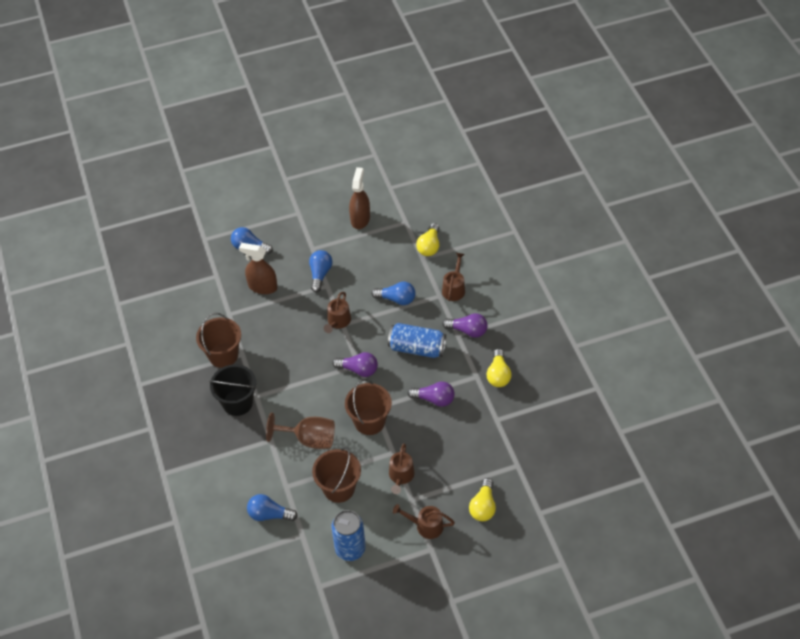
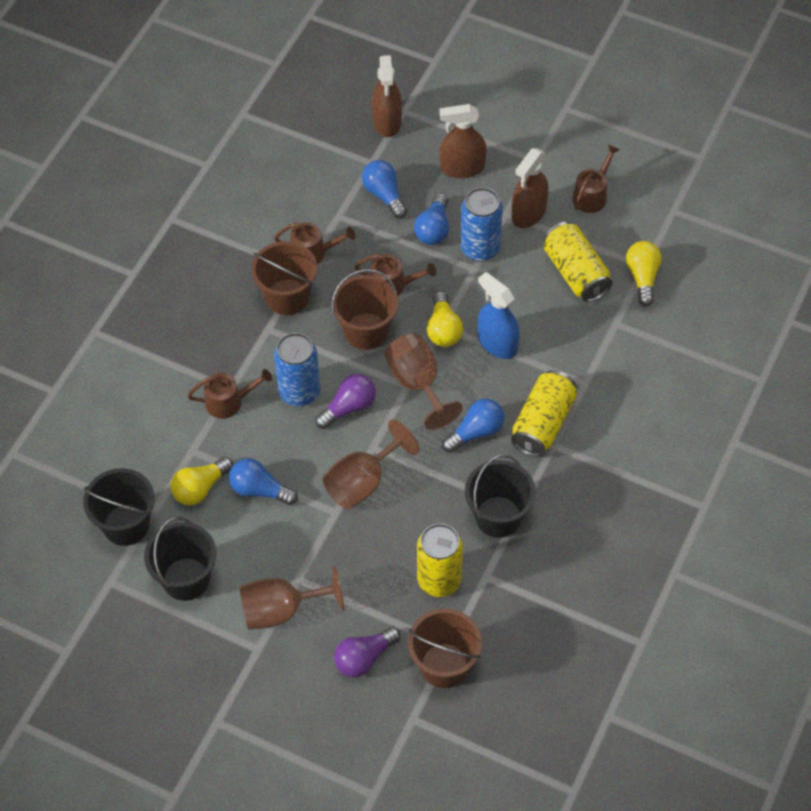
black bucket: 1 -> 3
blue spray bottle: 0 -> 1
brown goblet: 1 -> 3
brown spray bottle: 2 -> 3
purple light bulb: 3 -> 2
yellow can: 0 -> 3

